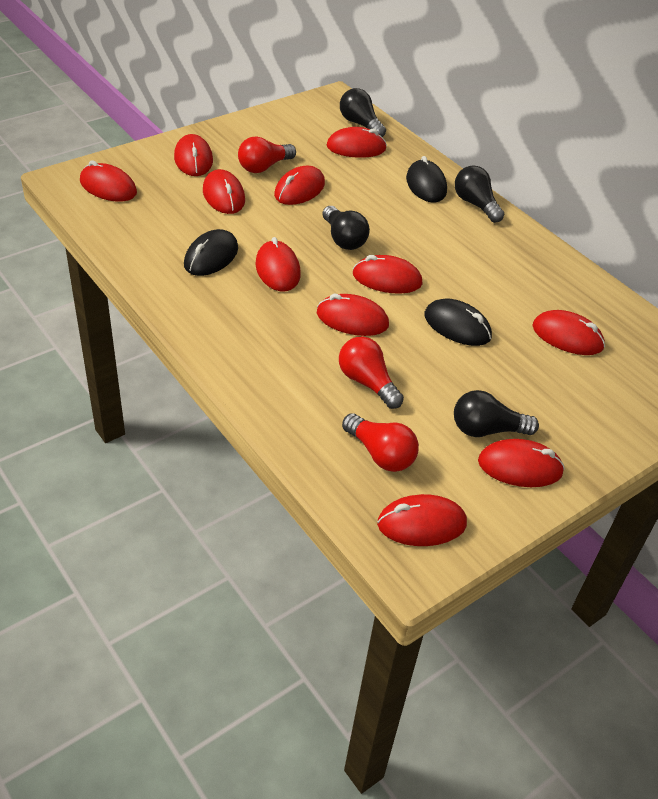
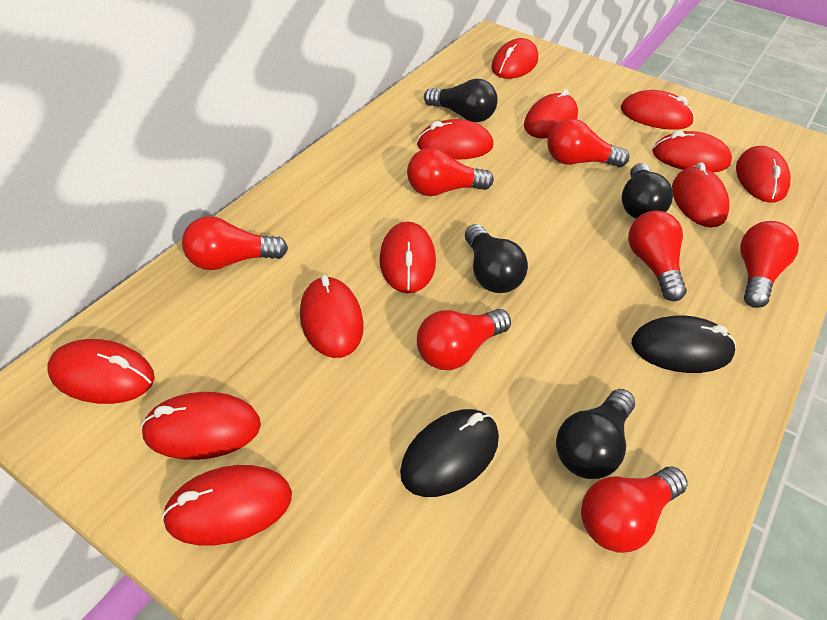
black mouse: 3 -> 2
red light bulb: 3 -> 7
red mouse: 11 -> 12

